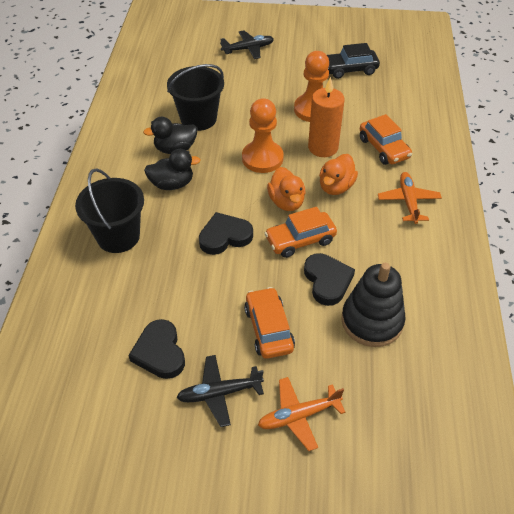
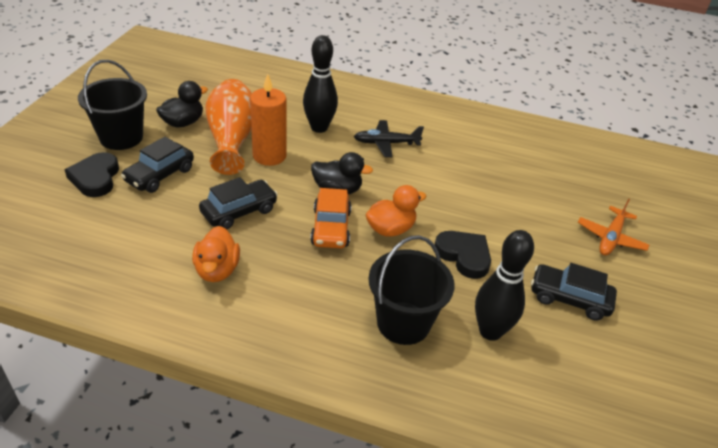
black bowling pin: 0 -> 2
black car: 1 -> 3
black heart: 3 -> 2
black plane: 2 -> 1
black stacking toy: 1 -> 0
orange car: 3 -> 1
orange pawn: 2 -> 0
orange plane: 2 -> 1
orange vase: 0 -> 1

